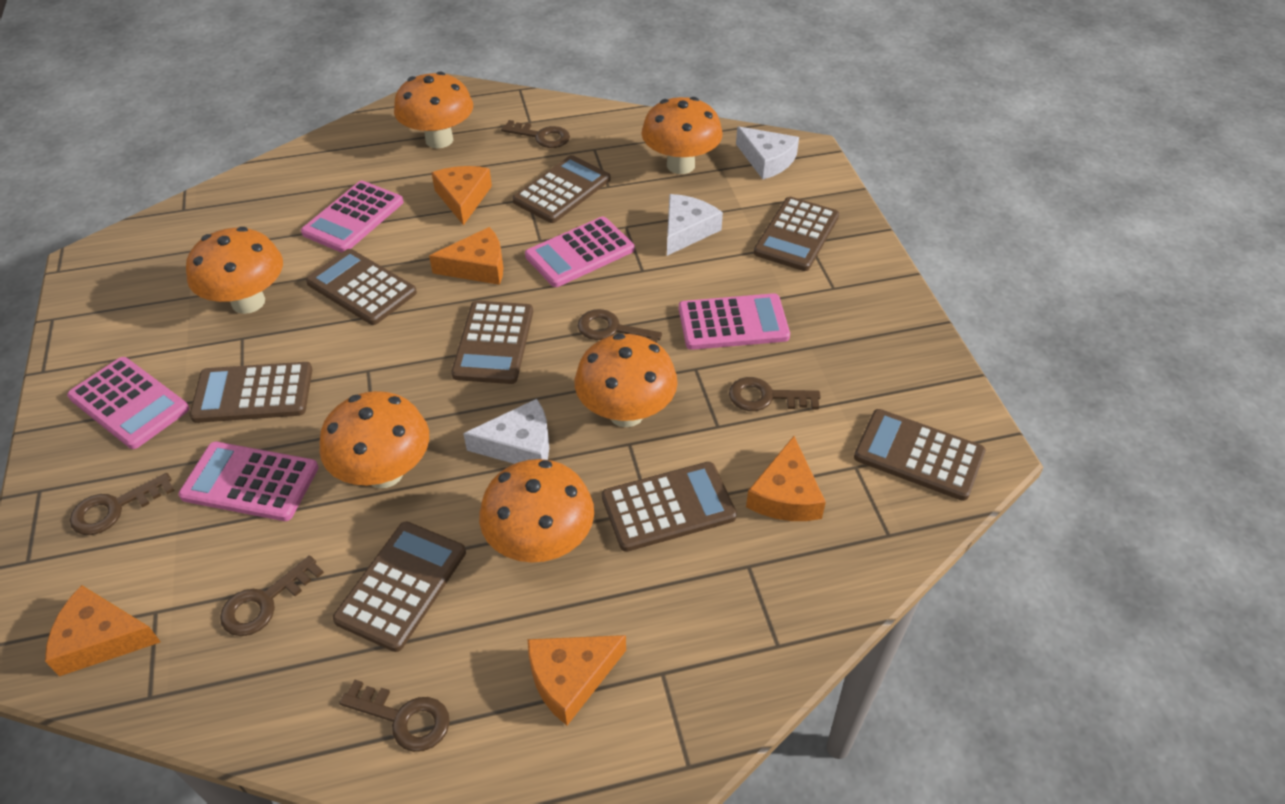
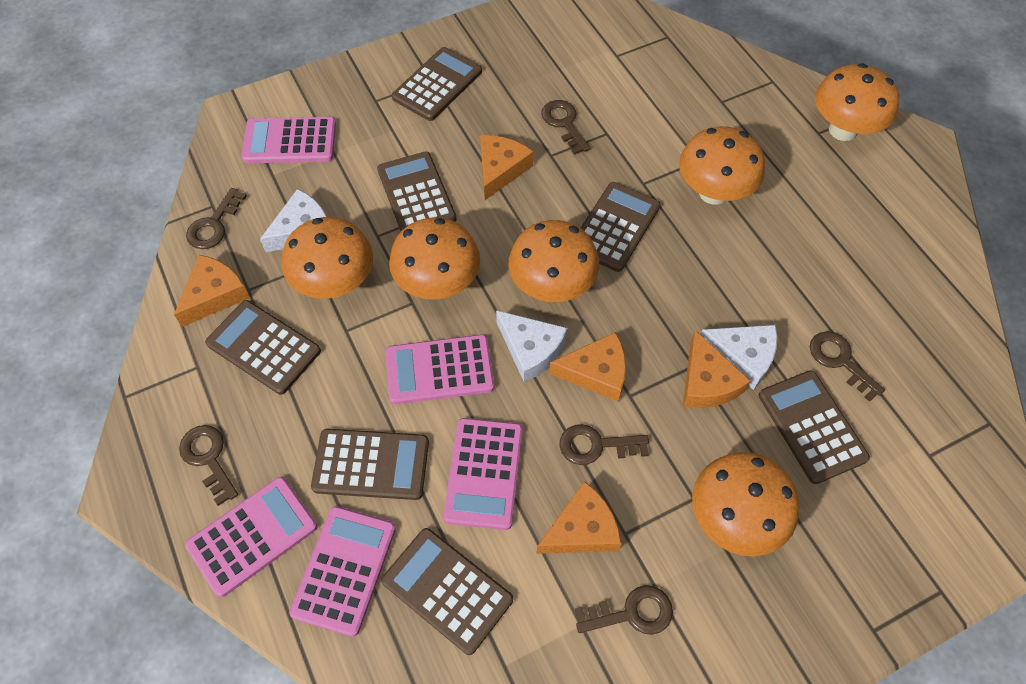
brown calculator: 8 -> 7

